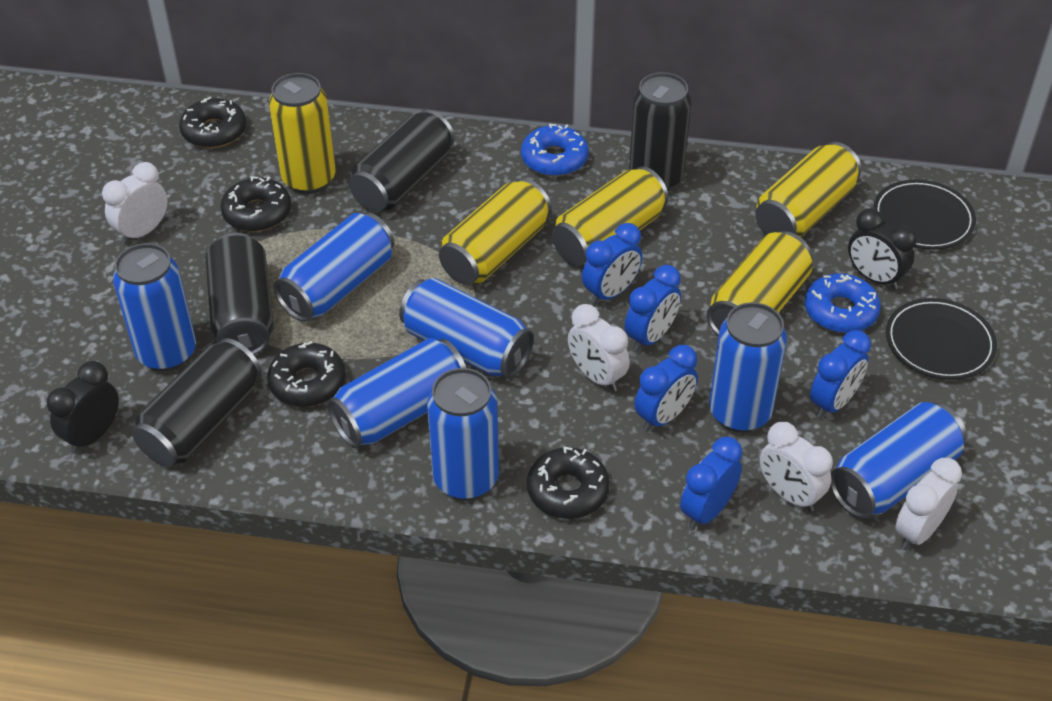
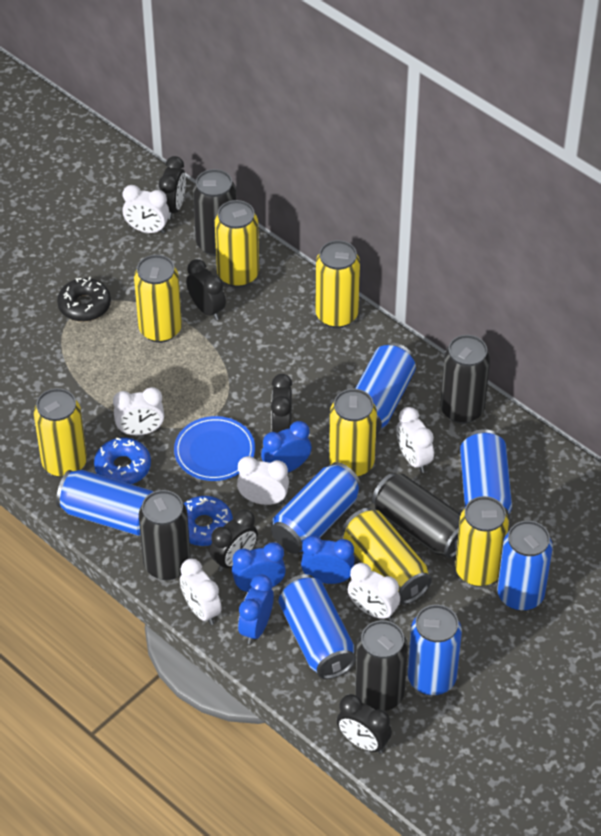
black can: 4 -> 5
black clock: 2 -> 5
black donut: 4 -> 1
black plate: 2 -> 0
blue clock: 5 -> 4
blue plate: 0 -> 1
white clock: 4 -> 6
yellow can: 5 -> 7

